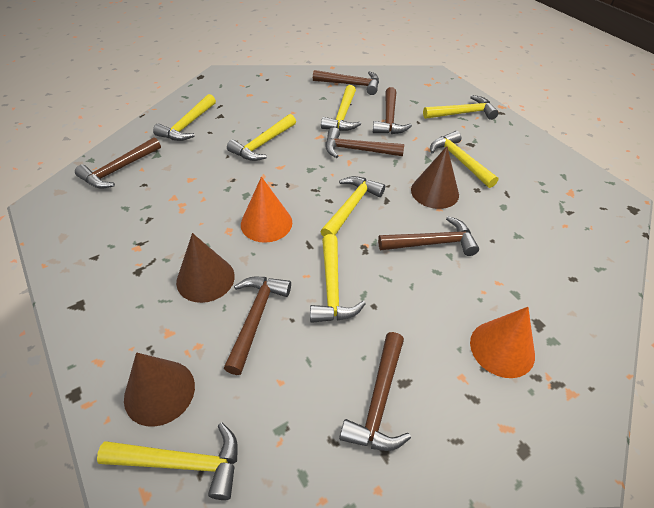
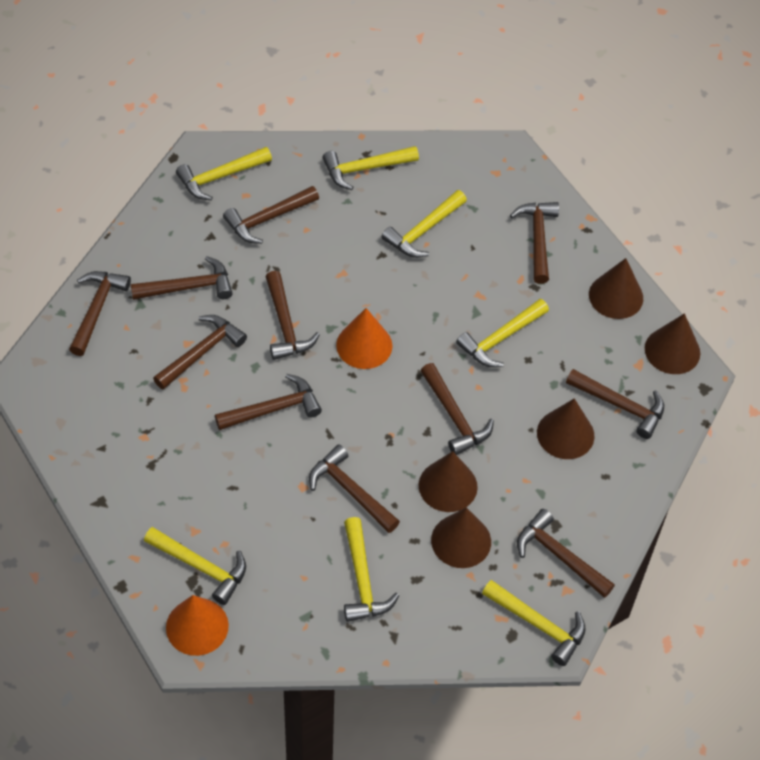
brown cone: 3 -> 5
brown hammer: 7 -> 11
yellow hammer: 8 -> 7

